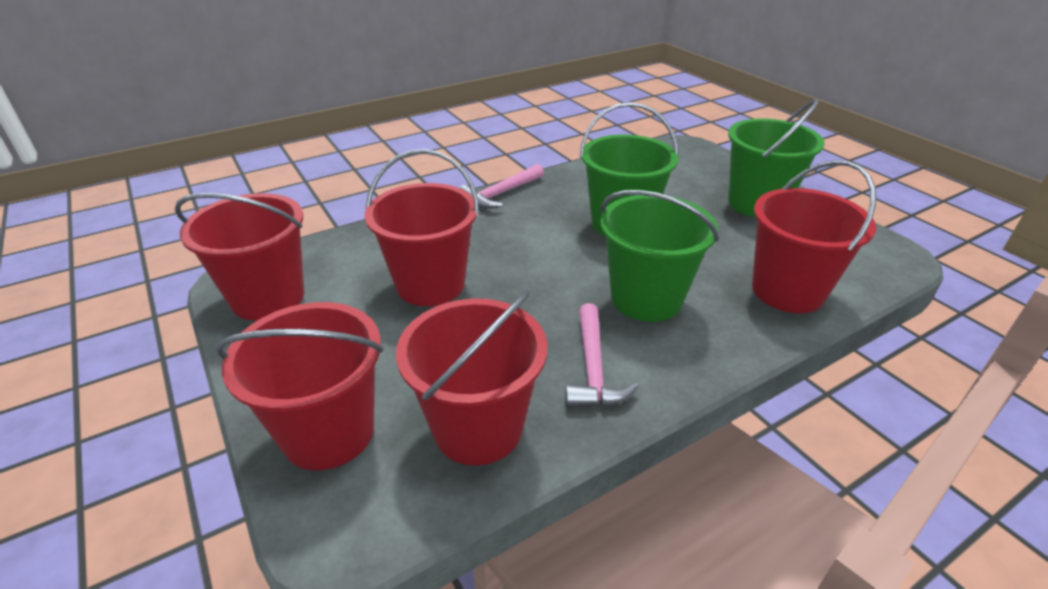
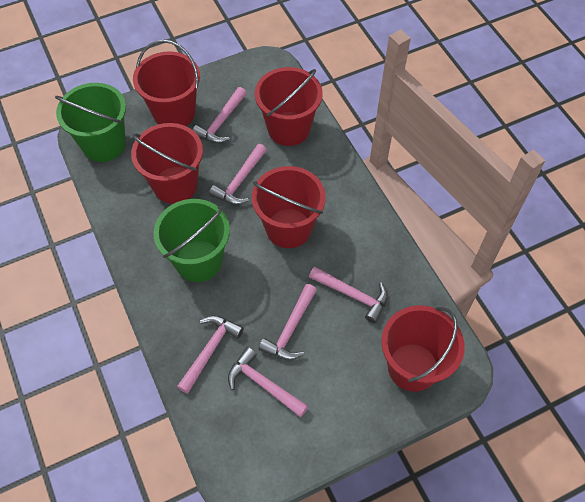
green bucket: 3 -> 2
pink hammer: 2 -> 6

